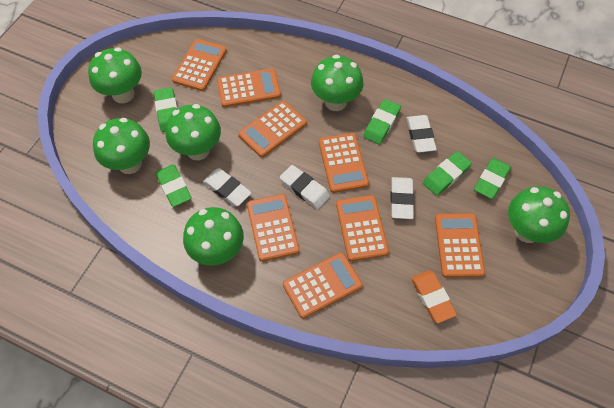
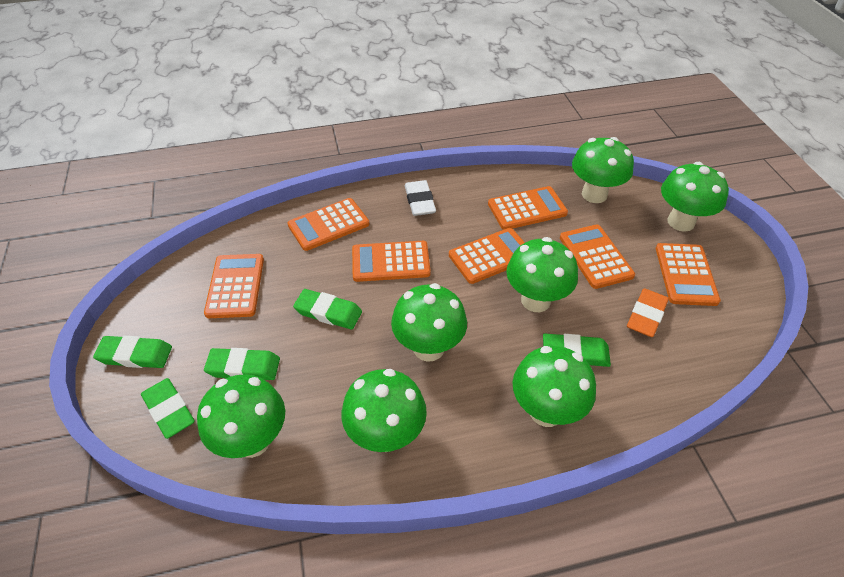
green mushroom: 6 -> 7
orange calculator: 8 -> 7
white eraser: 4 -> 1

